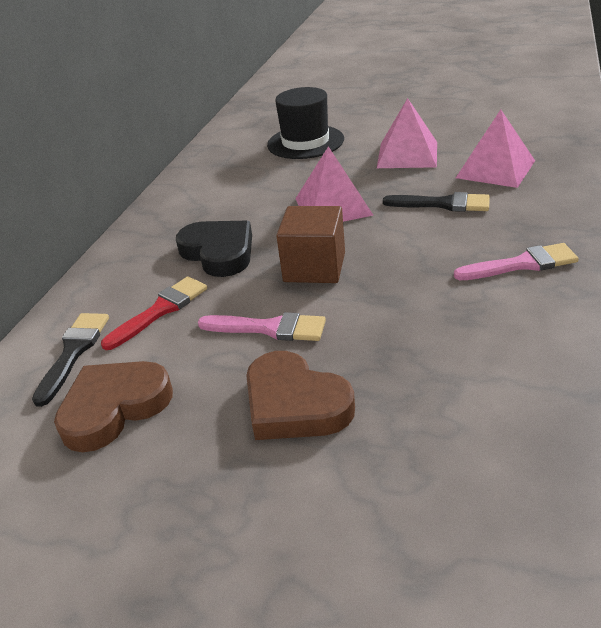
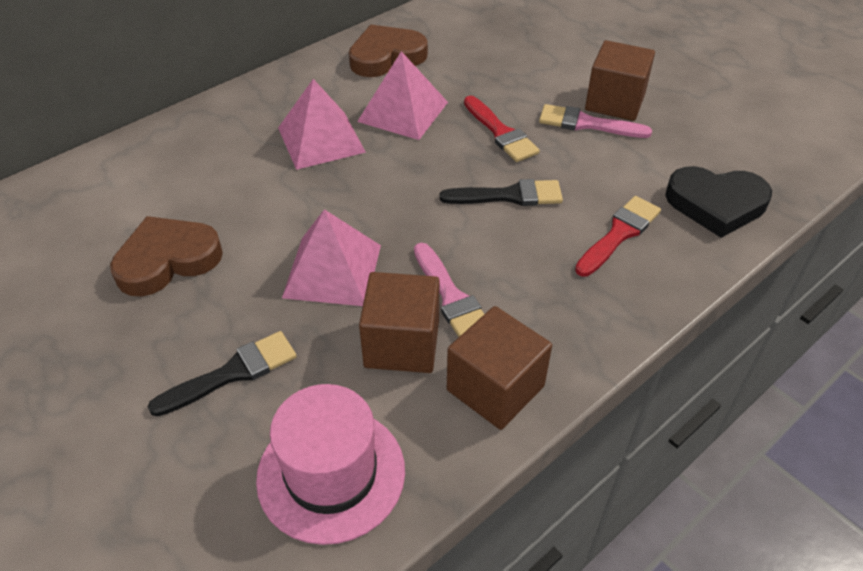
black hat: 1 -> 0
brown cube: 1 -> 3
pink hat: 0 -> 1
red brush: 1 -> 2

